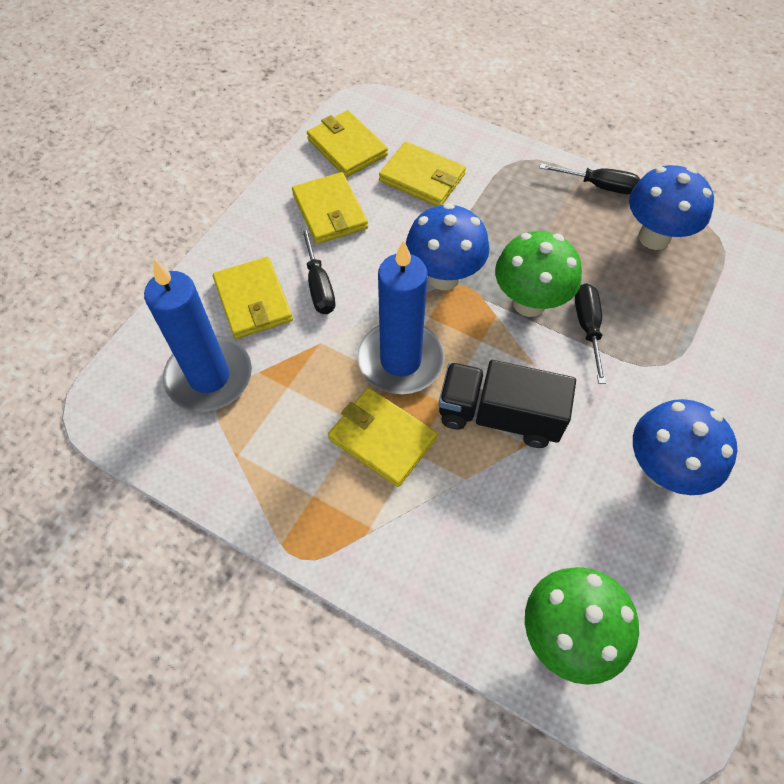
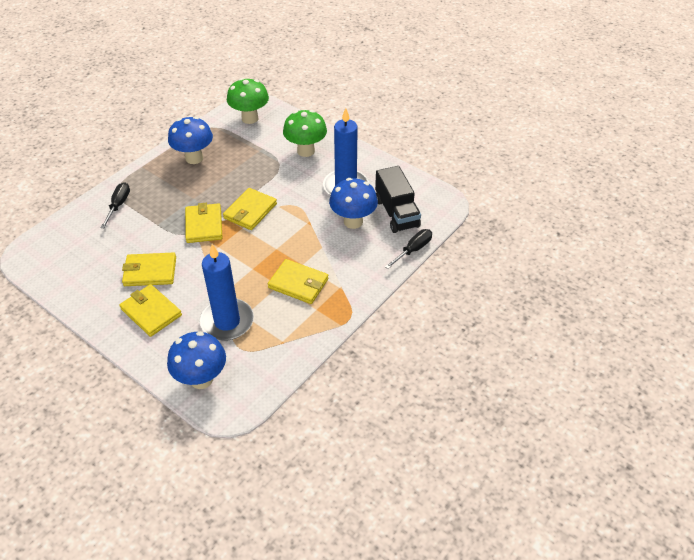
black screwdriver: 3 -> 2

